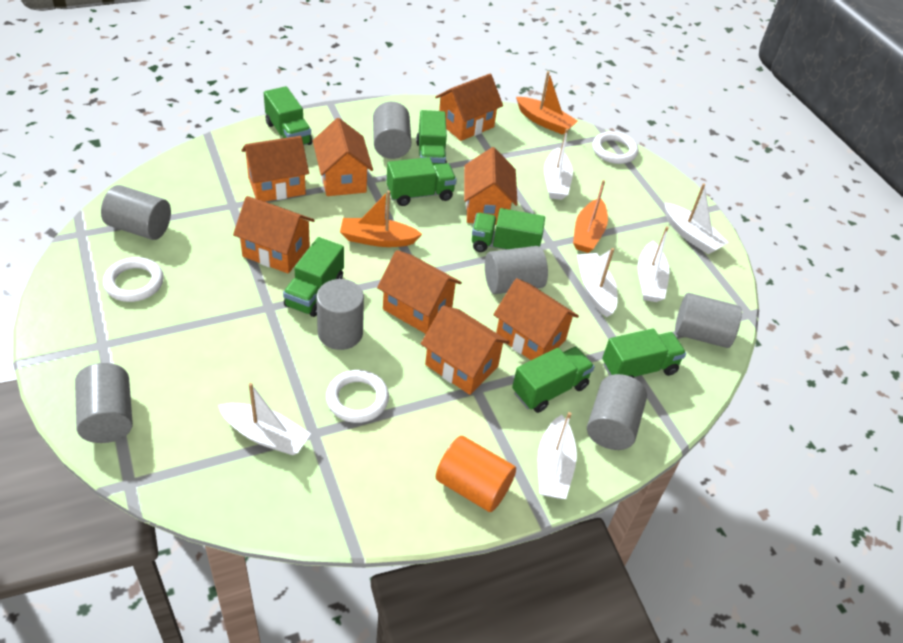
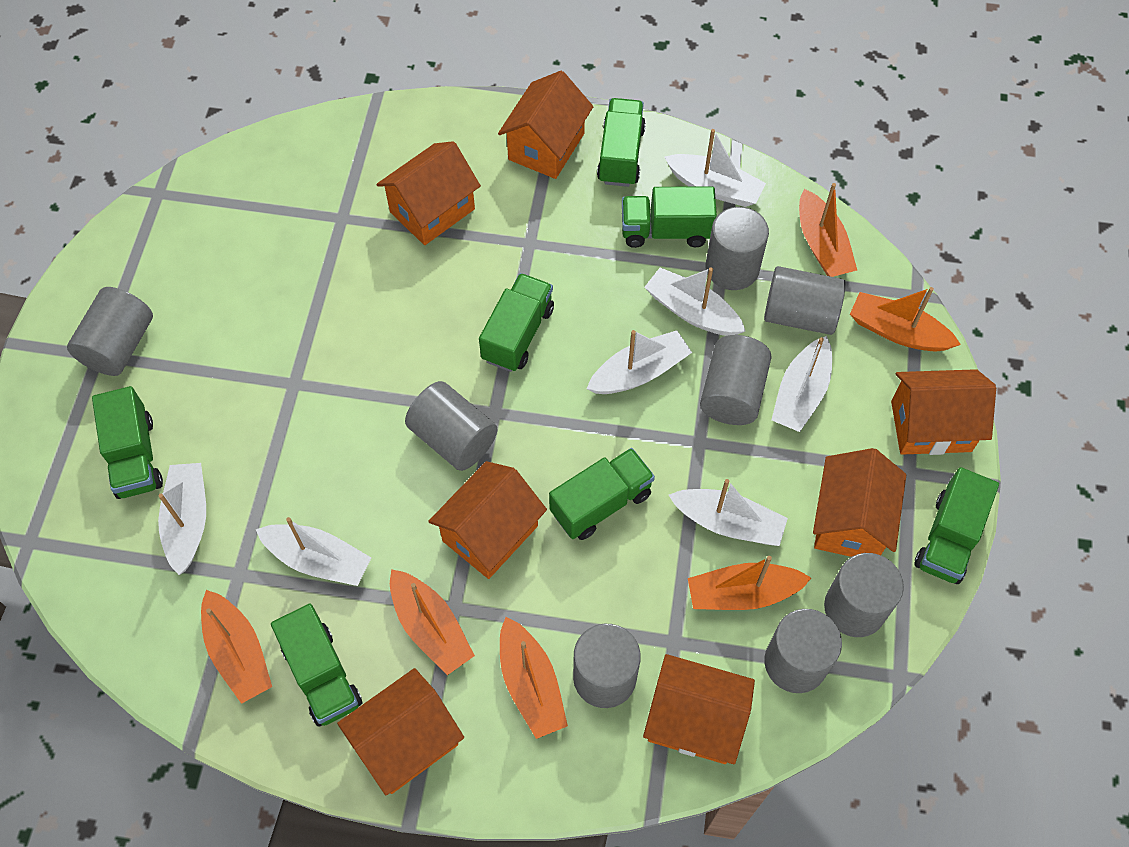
grey cylinder: 7 -> 8
orange boat: 3 -> 6
orange cylinder: 1 -> 0
orange house: 8 -> 7
white boat: 6 -> 7
white ring: 3 -> 0

